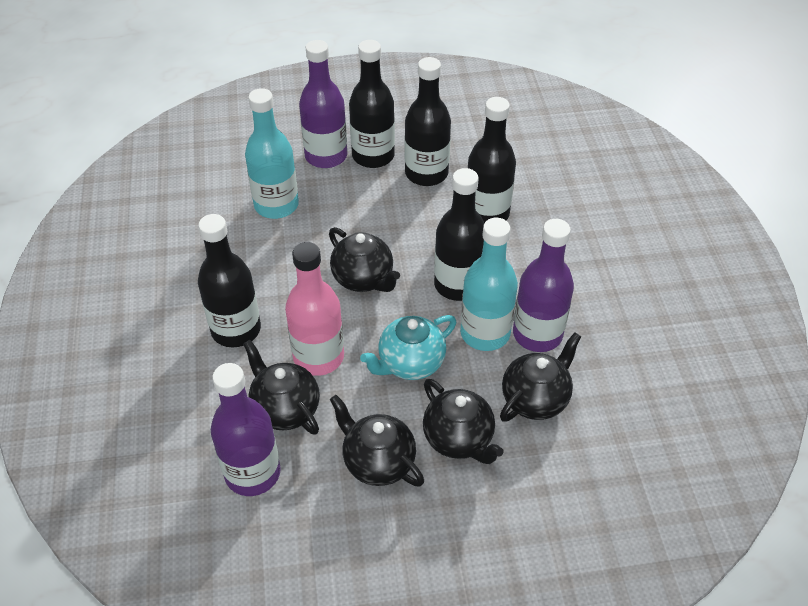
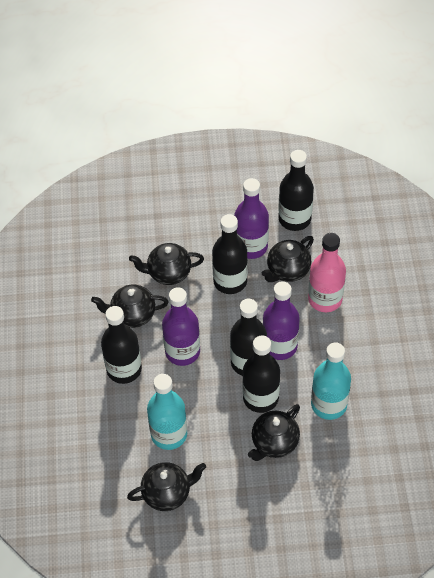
turquoise teapot: 1 -> 0

